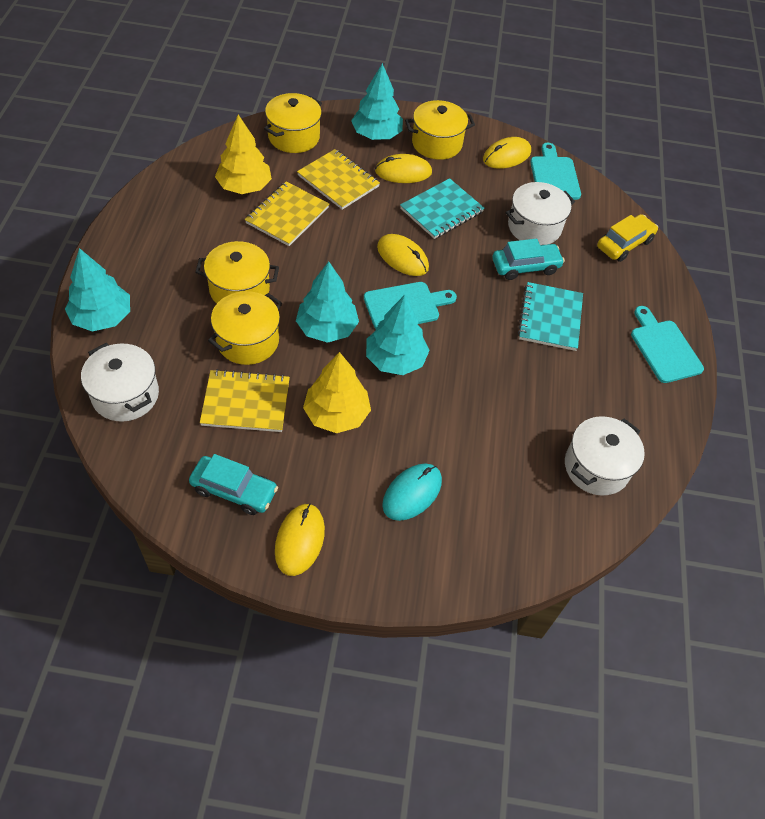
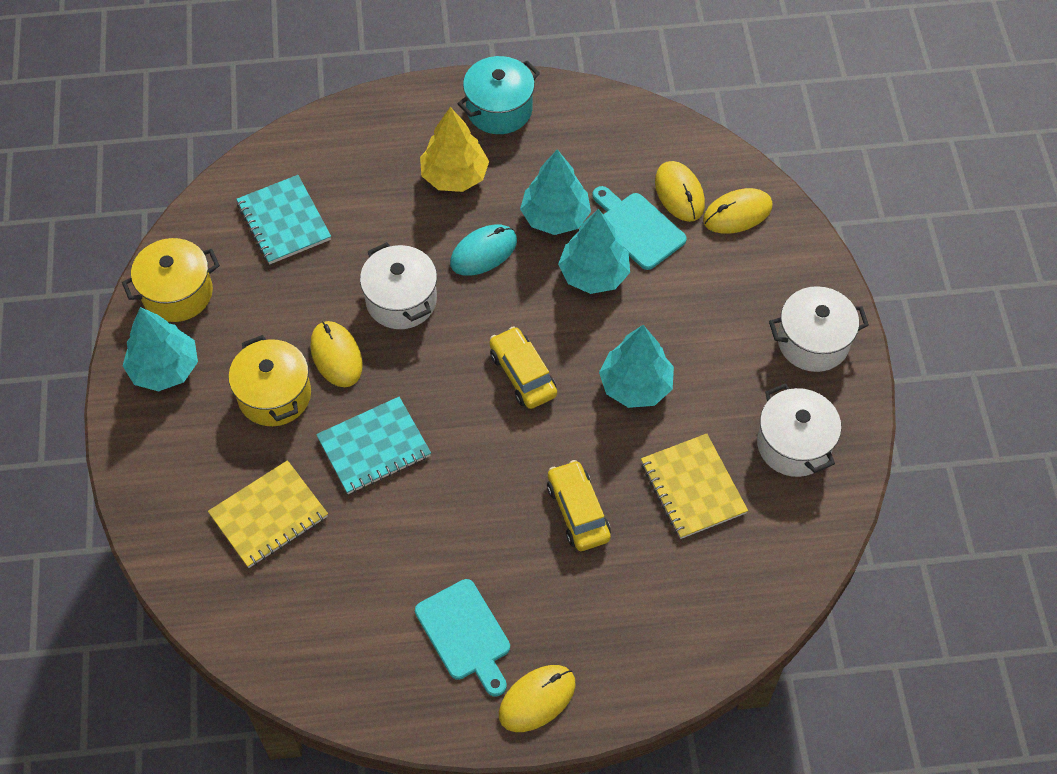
turquoise car: 2 -> 0
turquoise cutting board: 3 -> 2
turquoise pot: 0 -> 1
yellow car: 1 -> 2
yellow notebook: 3 -> 2
yellow pot: 4 -> 2
yellow tree: 2 -> 1

